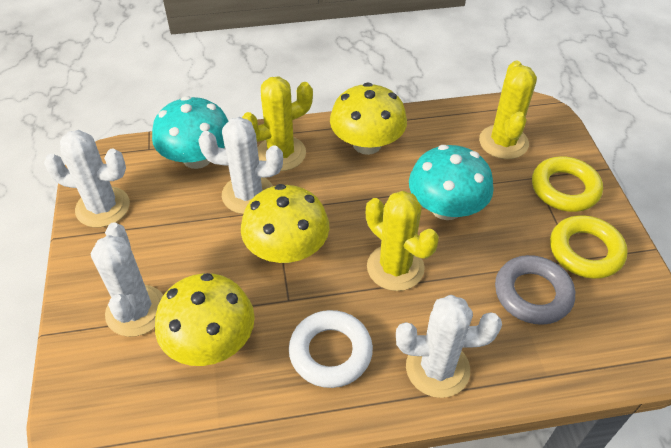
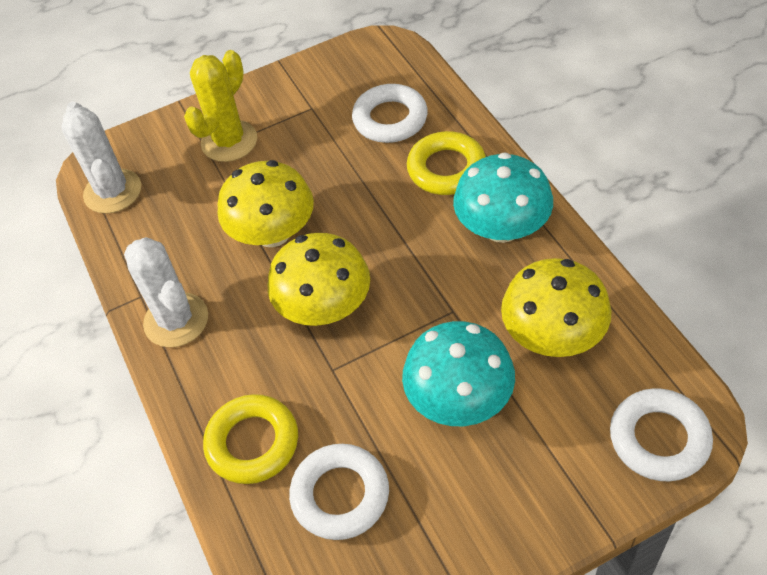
grey ring: 1 -> 0
white cactus: 4 -> 2
white ring: 1 -> 3
yellow cactus: 3 -> 1

